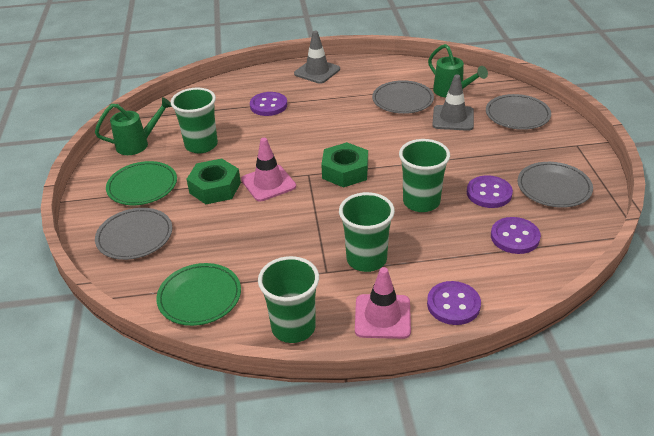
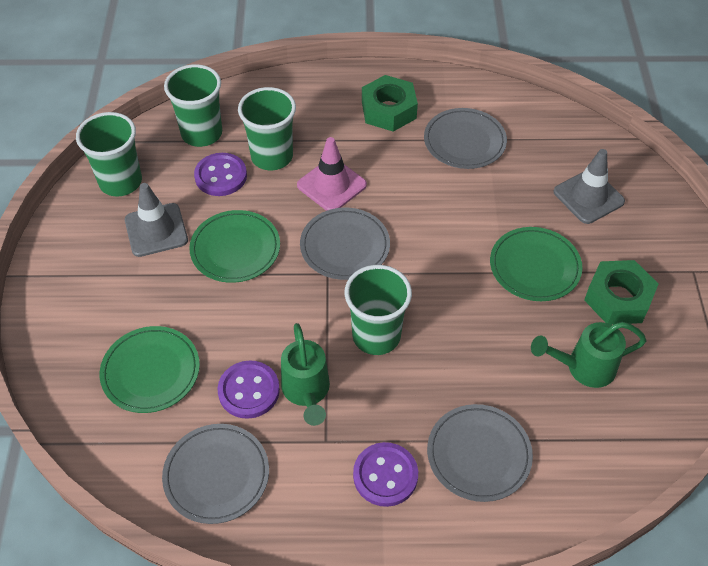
green plate: 2 -> 3
pink traffic cone: 2 -> 1
purple button: 4 -> 3

